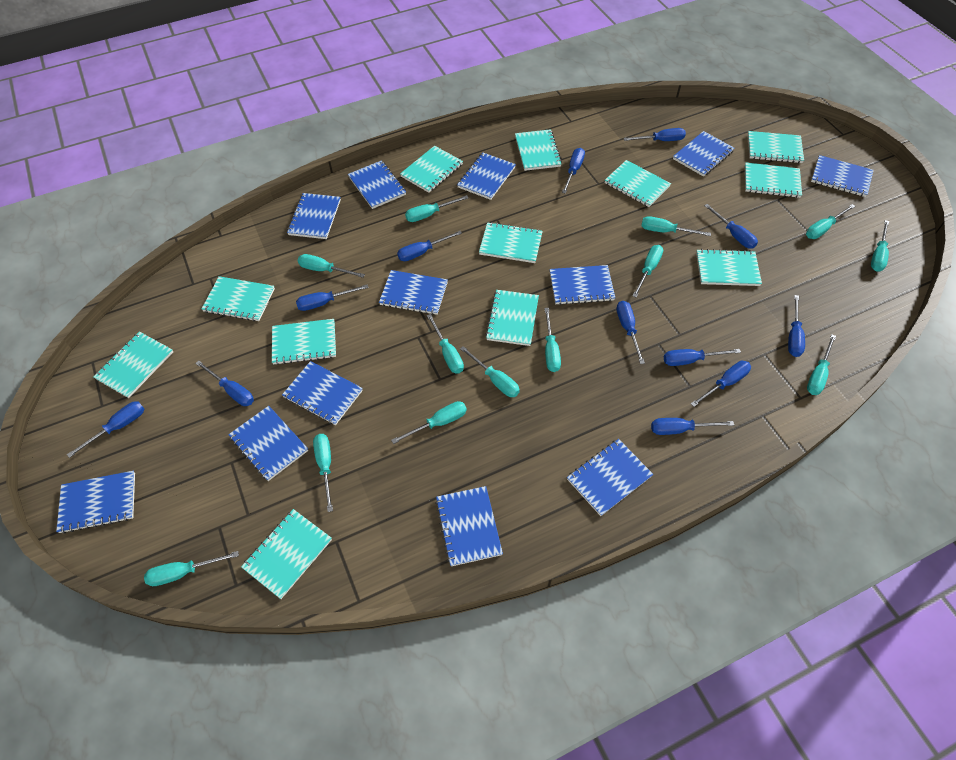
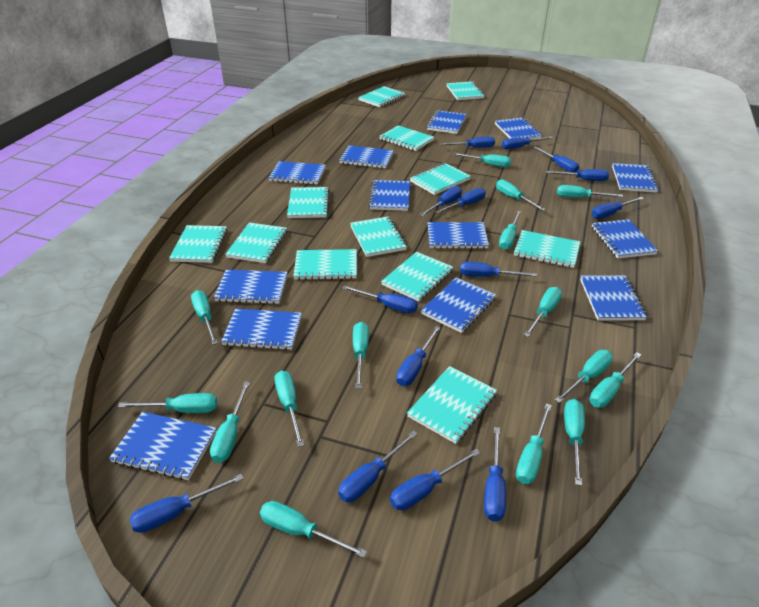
blue notebook: 12 -> 13
blue screwdriver: 12 -> 14
turquoise screwdriver: 13 -> 15

